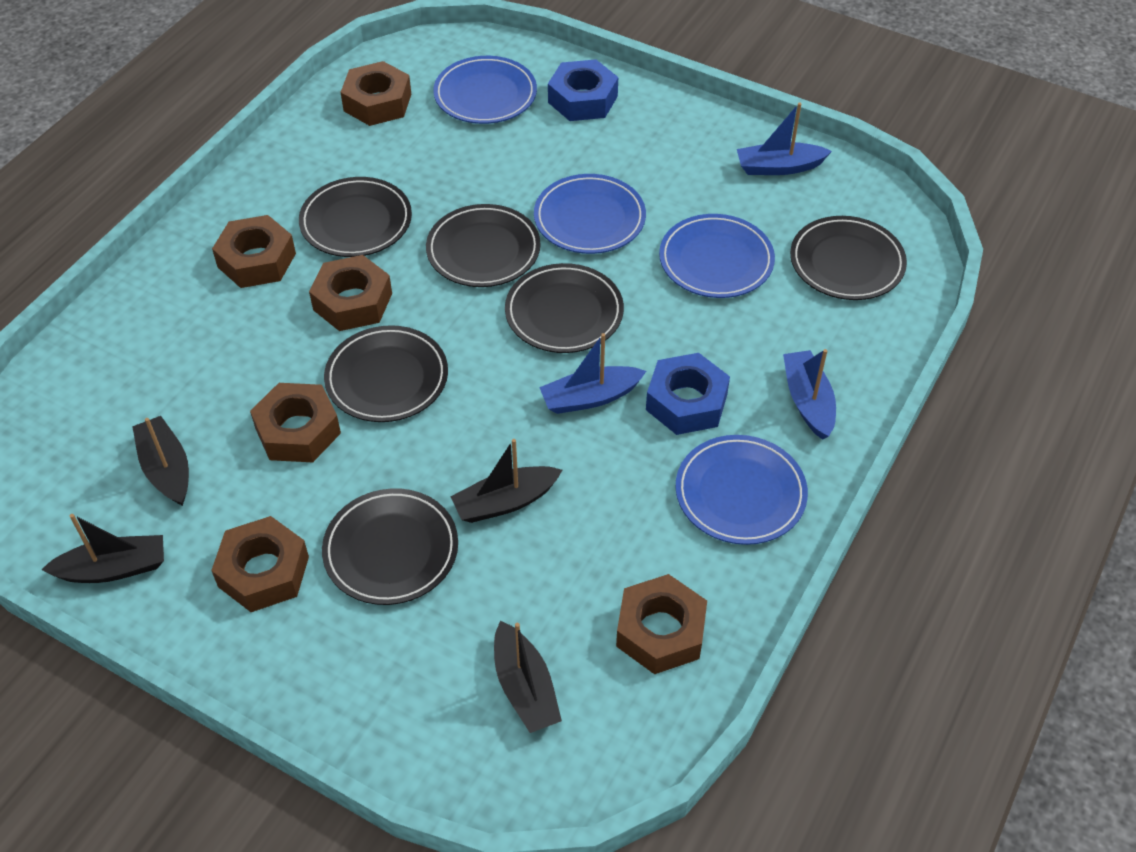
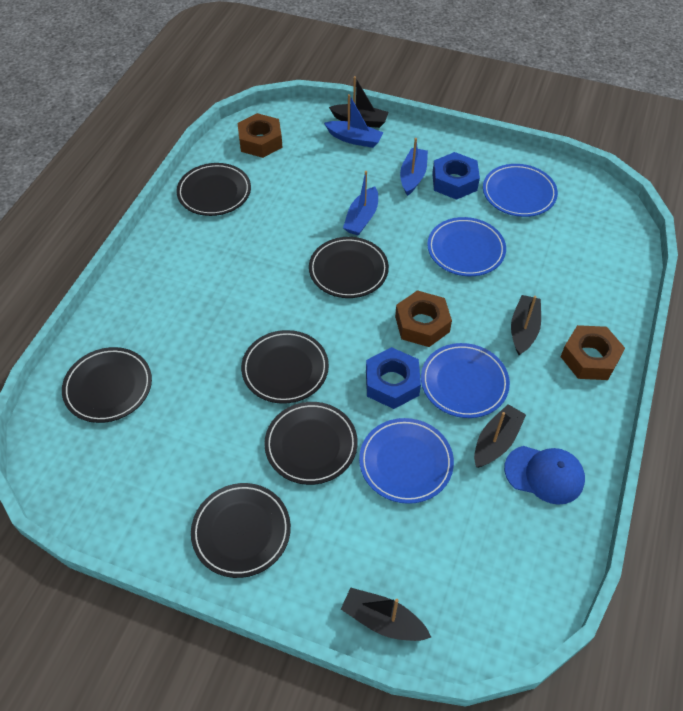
blue cap: 0 -> 1
brown nut: 6 -> 3

